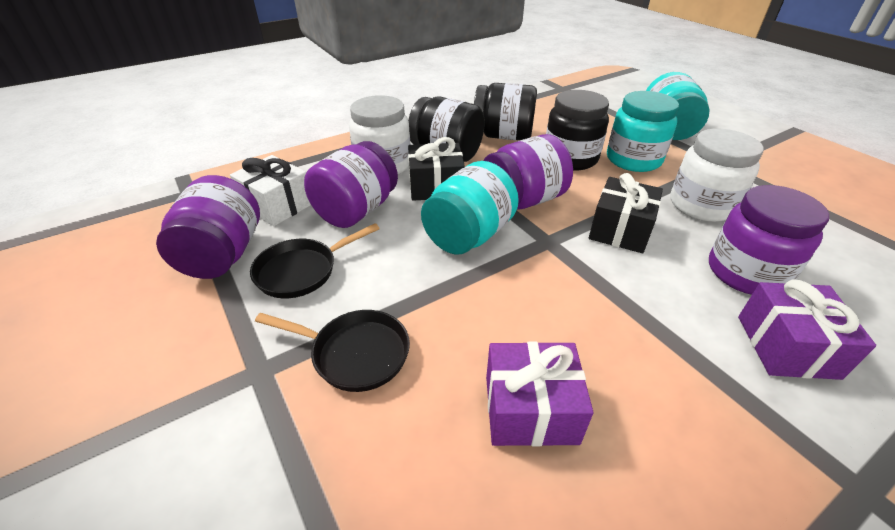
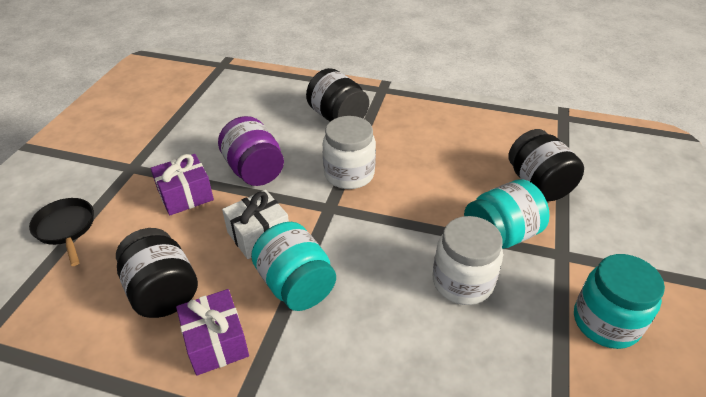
black gift: 2 -> 0
black pan: 2 -> 1
purple jar: 4 -> 1

